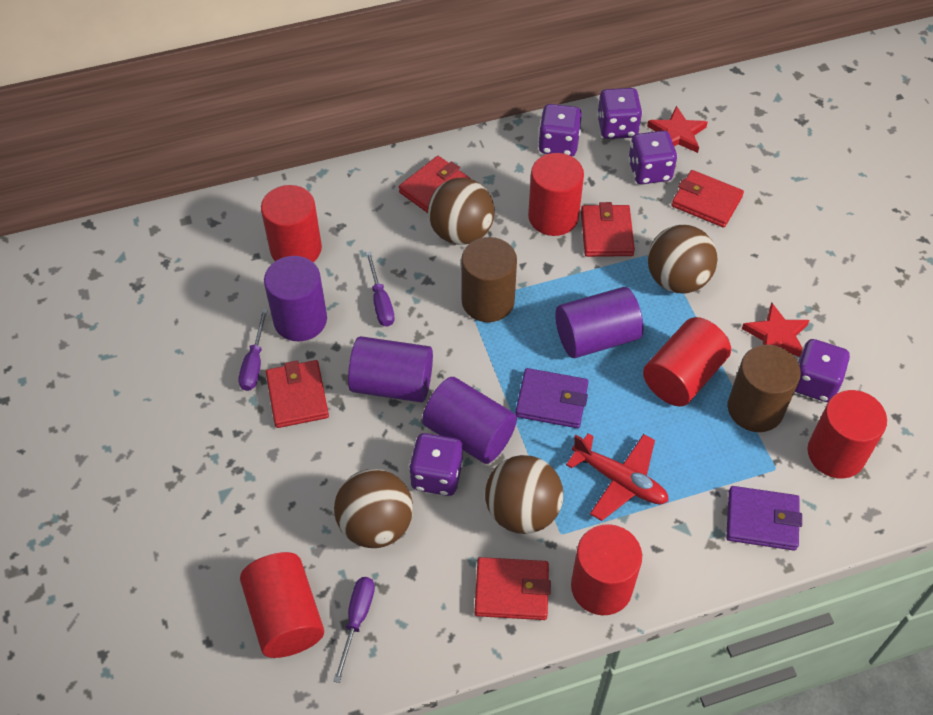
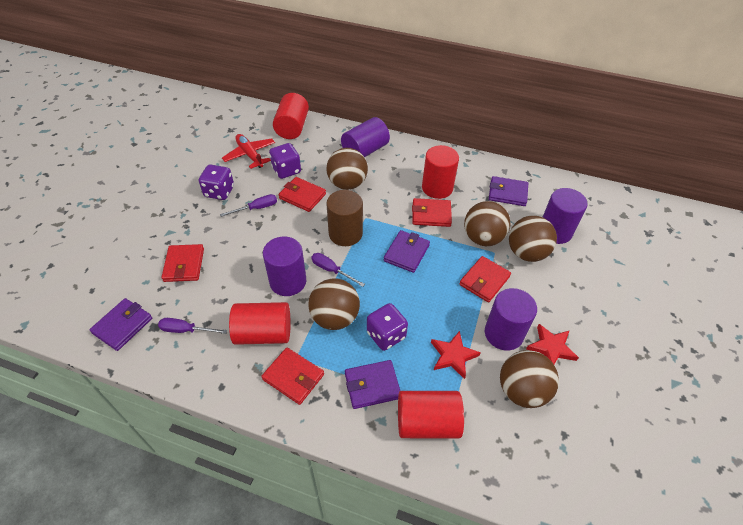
brown ball: 4 -> 5
brown cylinder: 2 -> 1
purple dice: 5 -> 3
purple wallet: 2 -> 4
red cylinder: 6 -> 4

